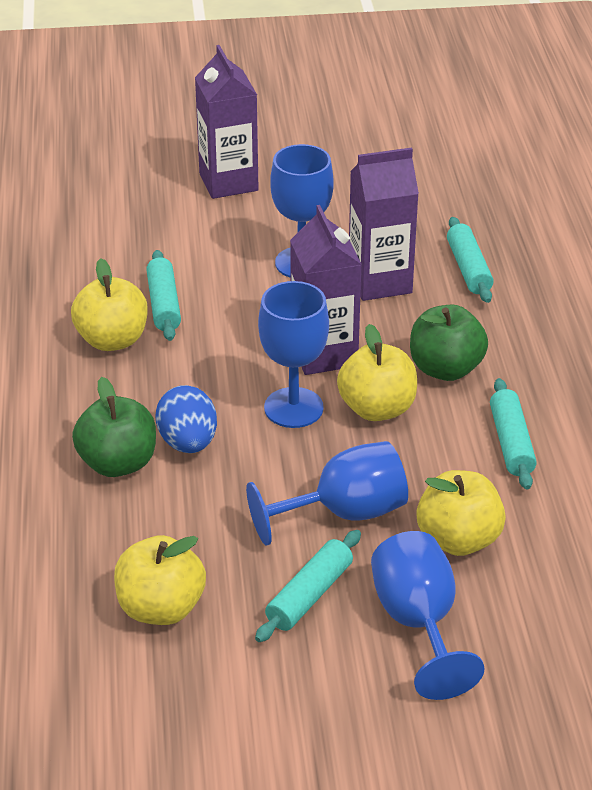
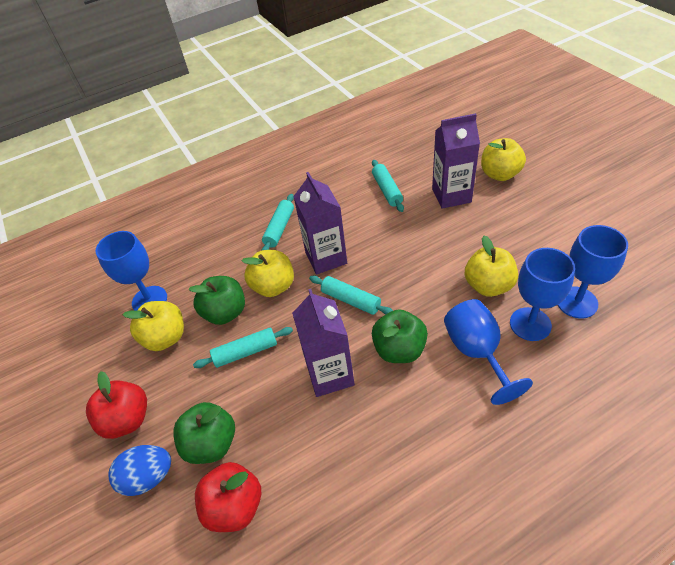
green apple: 2 -> 3
red apple: 0 -> 2

